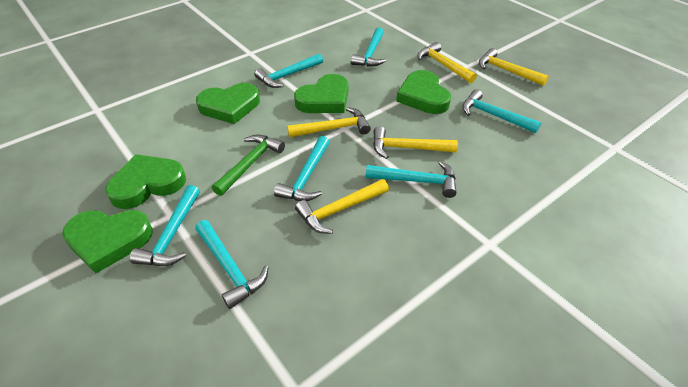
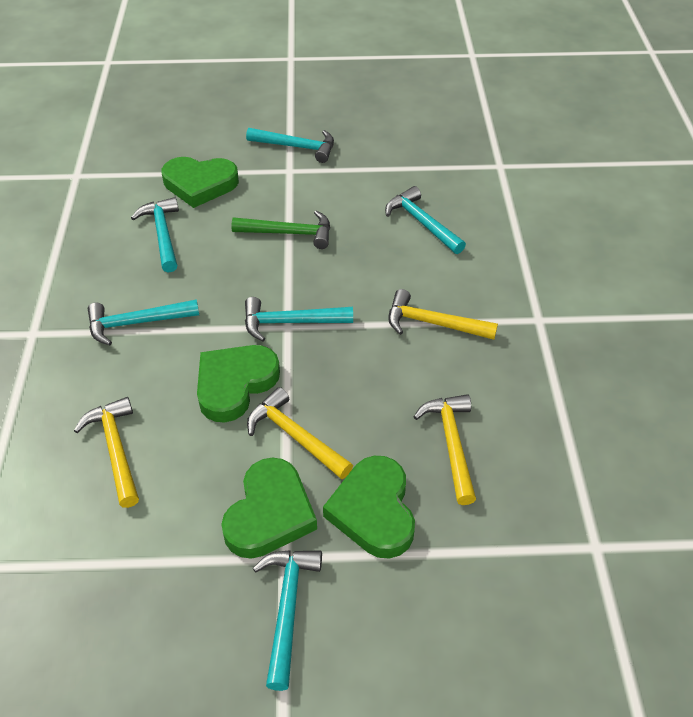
green heart: 5 -> 4
turquoise hammer: 7 -> 6
yellow hammer: 5 -> 4

